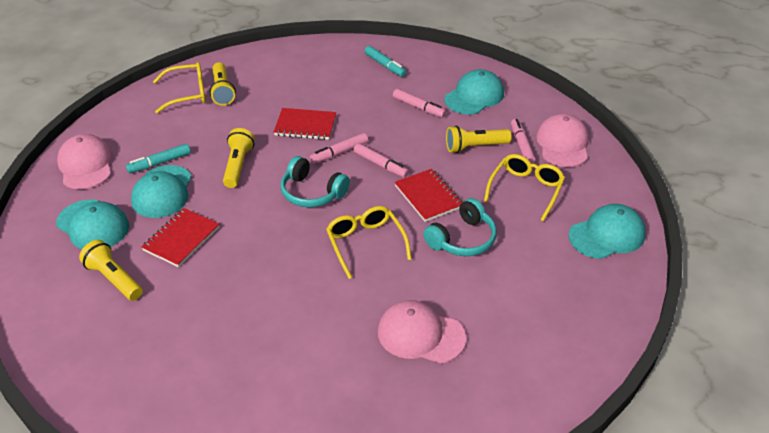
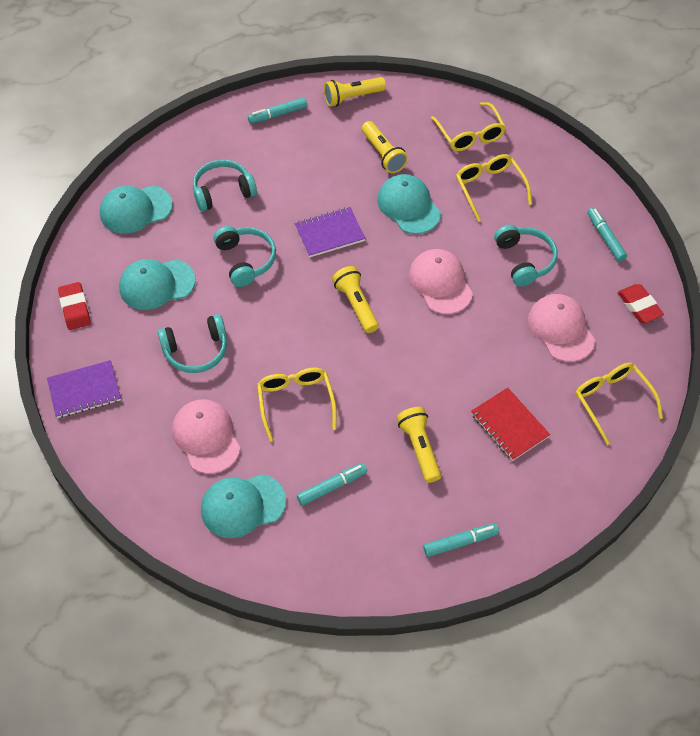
pink marker: 4 -> 0
purple notebook: 0 -> 2
red eraser: 0 -> 2
red notebook: 3 -> 1
turquoise headphones: 2 -> 4
turquoise marker: 2 -> 4
yellow glasses: 3 -> 4

